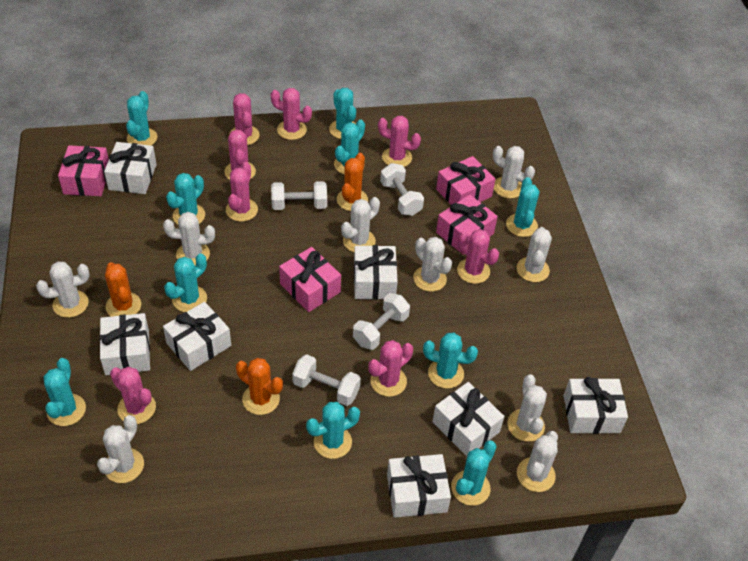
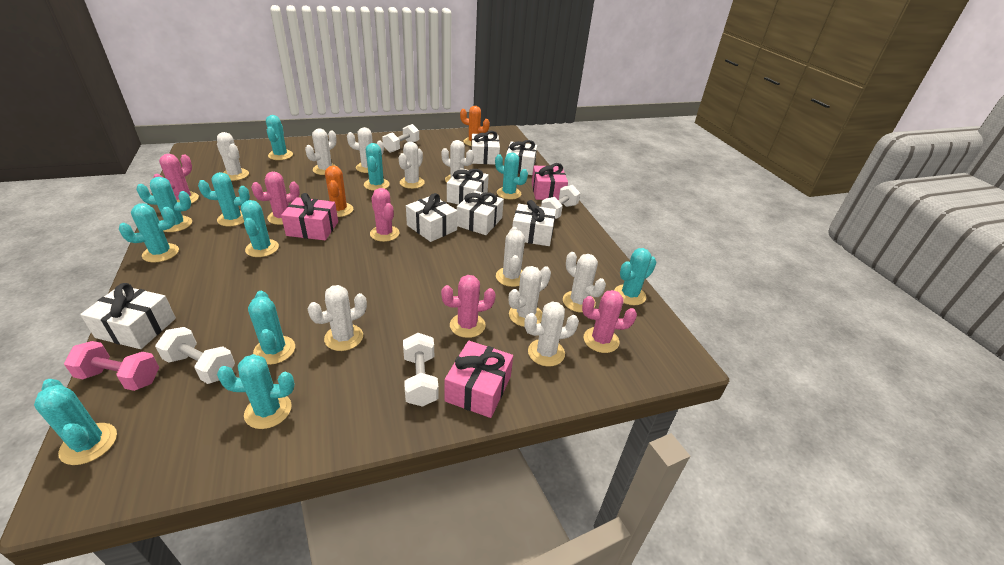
orange cactus: 3 -> 2
pink cactus: 8 -> 5
pink dumbbell: 0 -> 1
pink gift: 4 -> 3
turquoise cactus: 10 -> 11
white cactus: 9 -> 10

